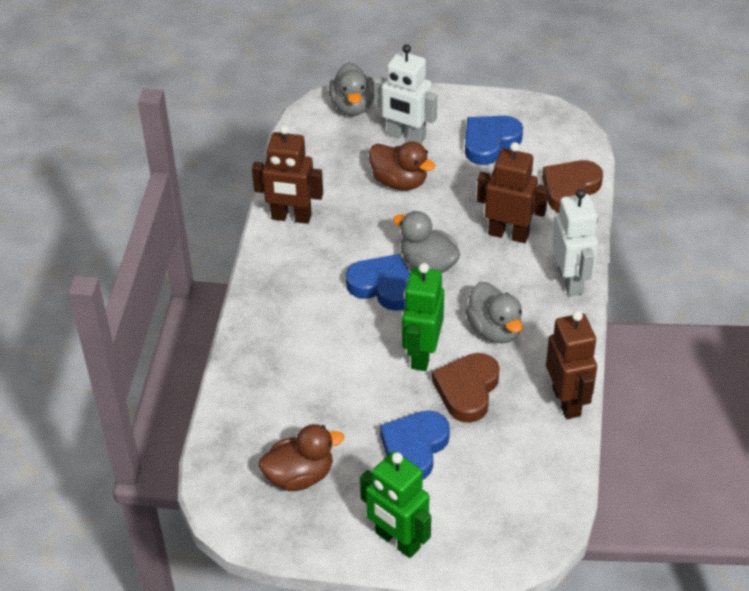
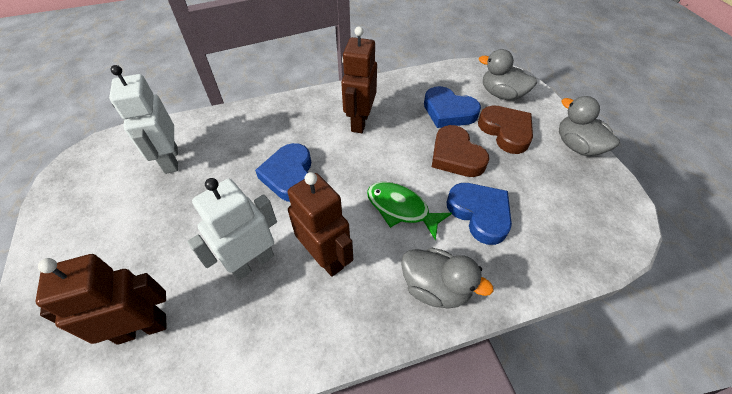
brown duck: 2 -> 0
green fish: 0 -> 1
green robot: 2 -> 0

